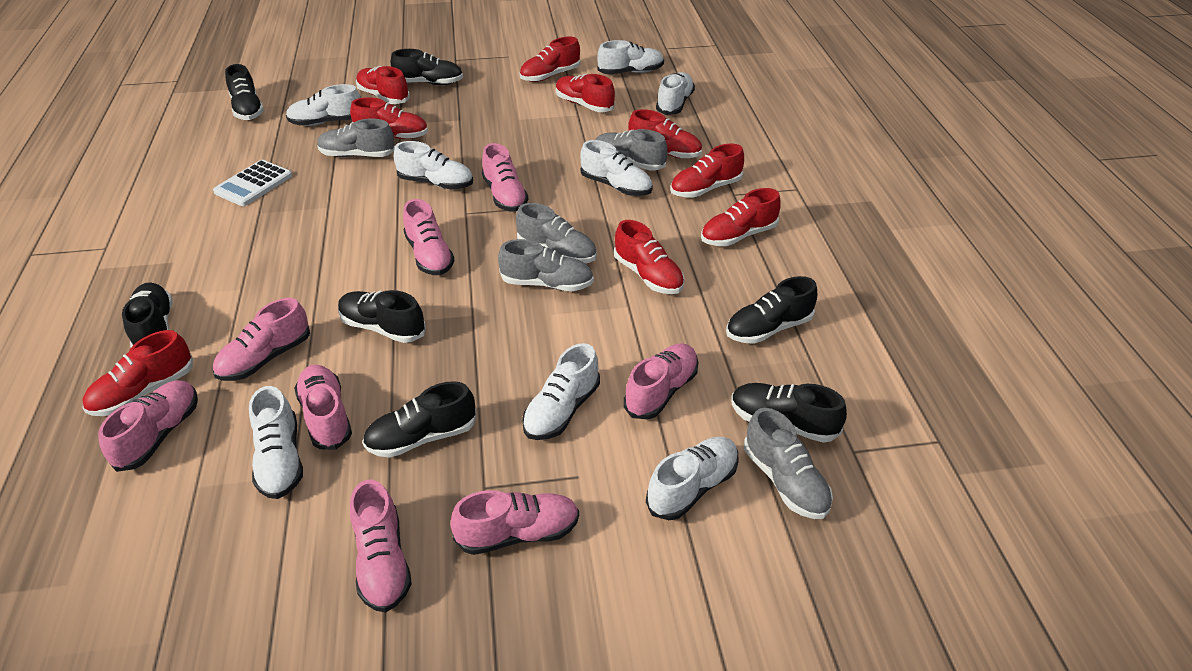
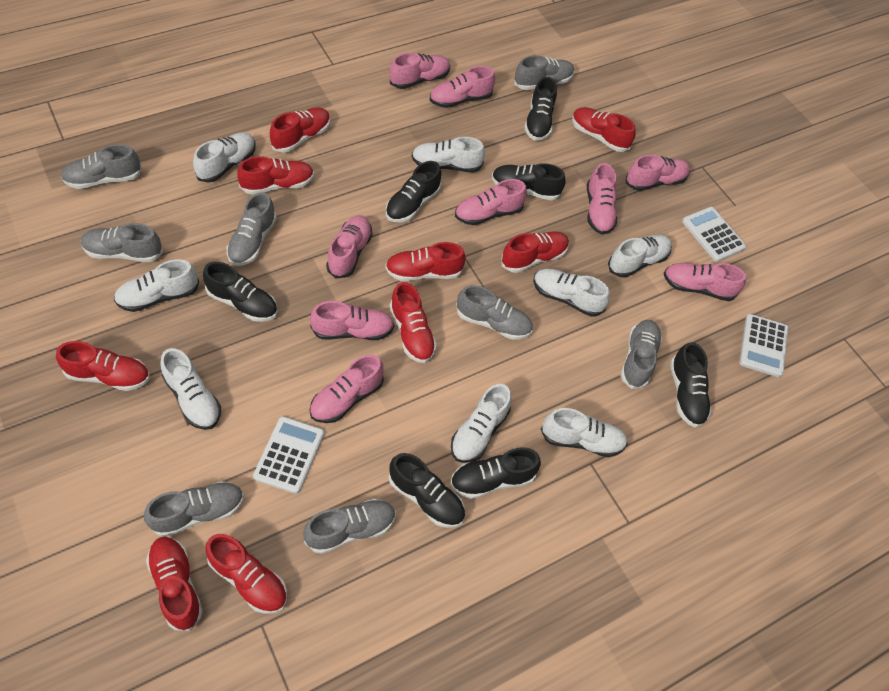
grey shoe: 5 -> 8
pink shoe: 8 -> 9
white calculator: 1 -> 3

